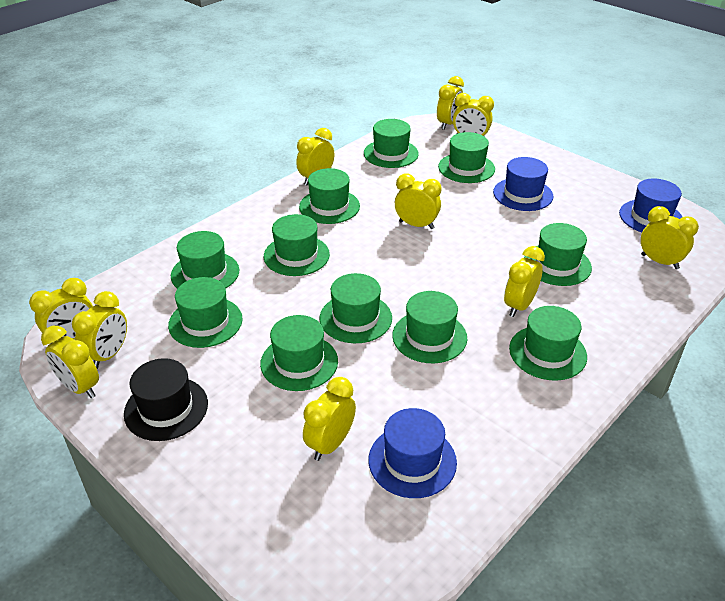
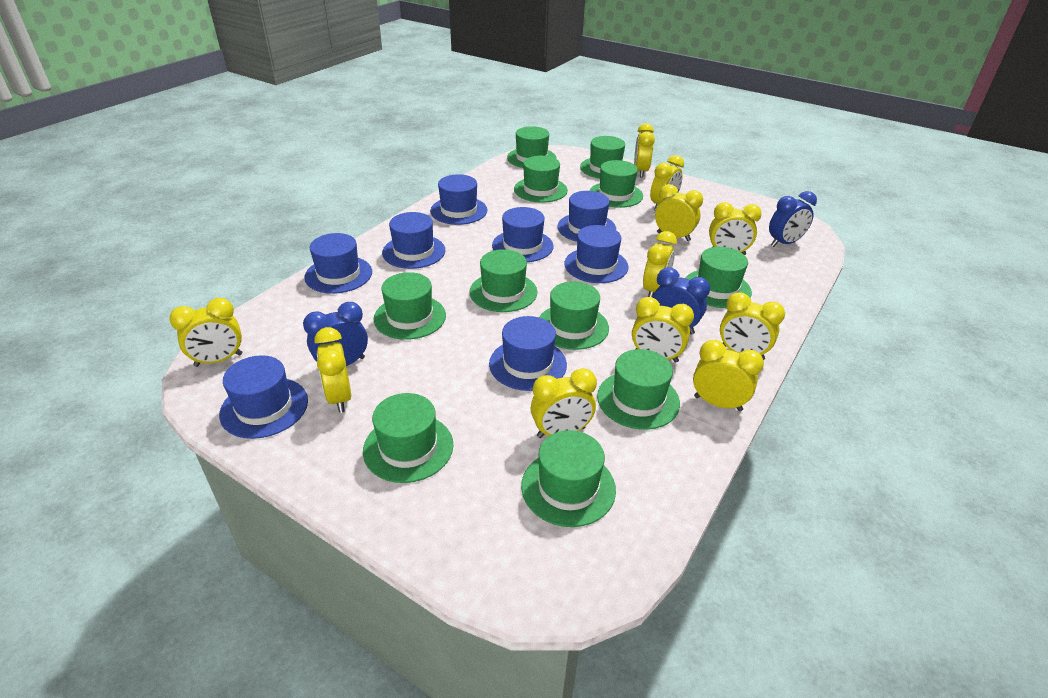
black hat: 1 -> 0
blue clock: 0 -> 3
blue hat: 3 -> 8
yellow clock: 10 -> 11

